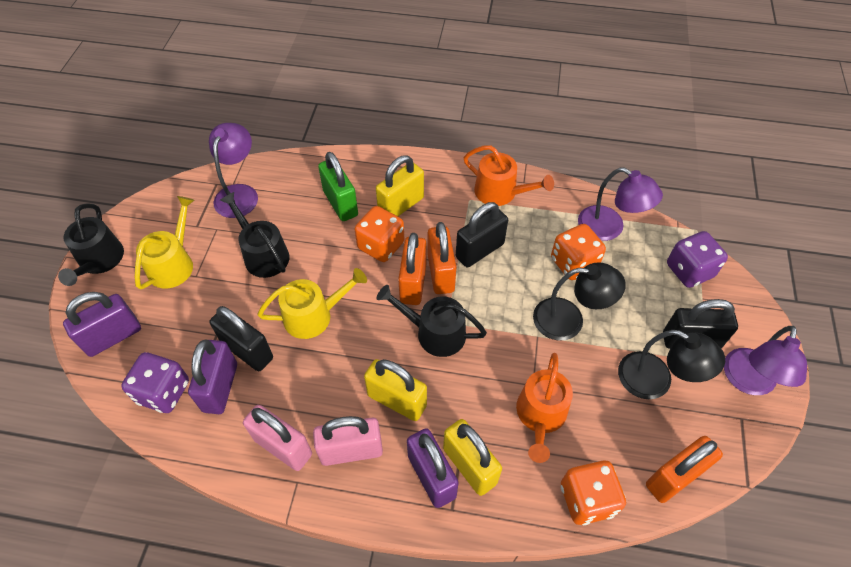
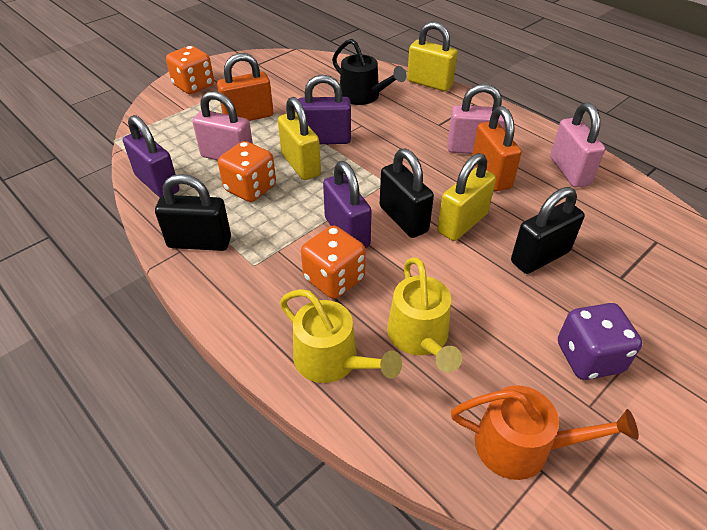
black lamp: 2 -> 0
black watering can: 3 -> 1
green padlock: 1 -> 0
orange padlock: 3 -> 2
orange watering can: 2 -> 1
pink padlock: 2 -> 3
purple dice: 2 -> 1
purple lamp: 3 -> 0

